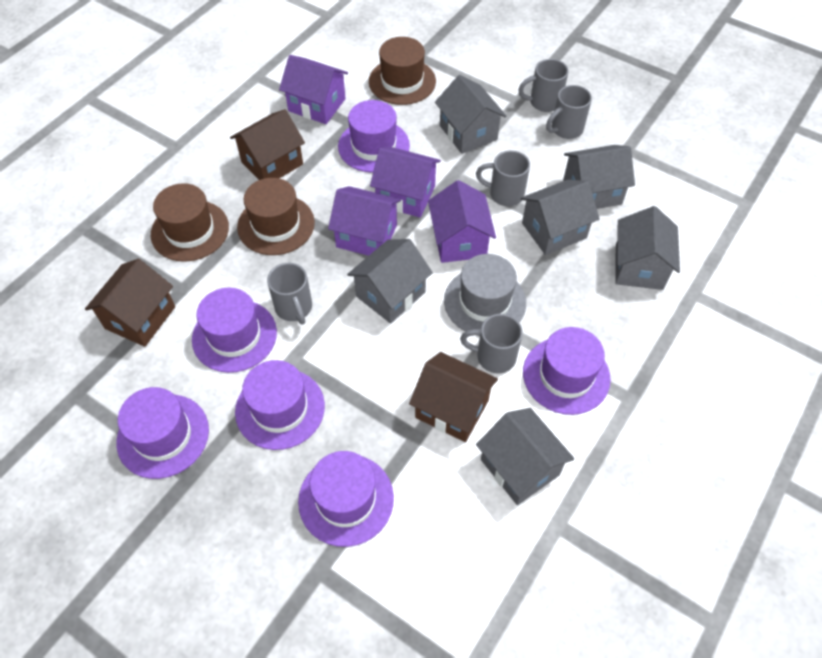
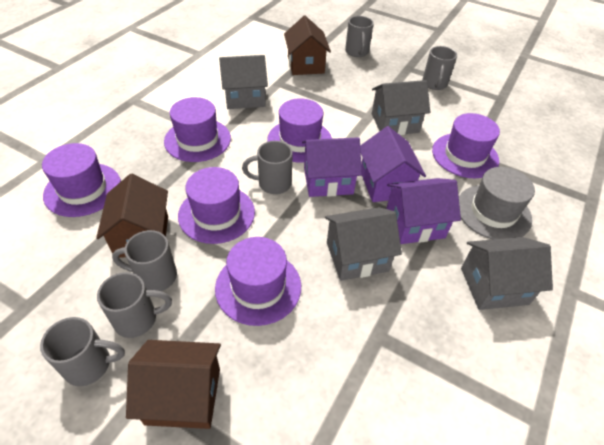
brown hat: 3 -> 0
grey house: 6 -> 4
grey mug: 5 -> 6
purple house: 4 -> 3

